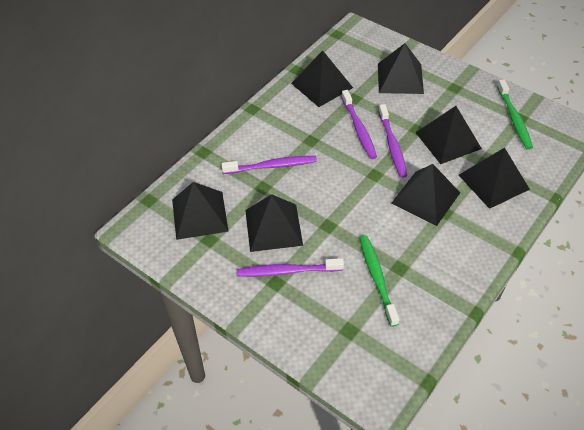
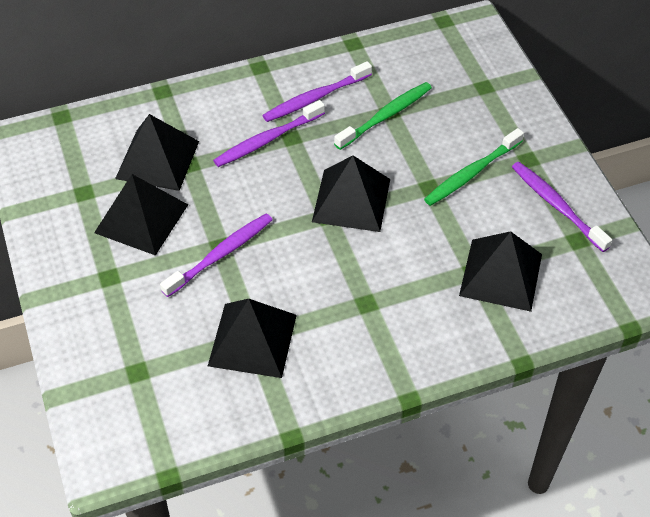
black pyramid: 7 -> 5

